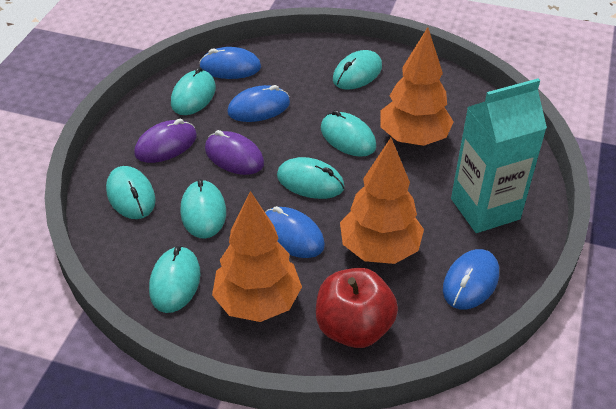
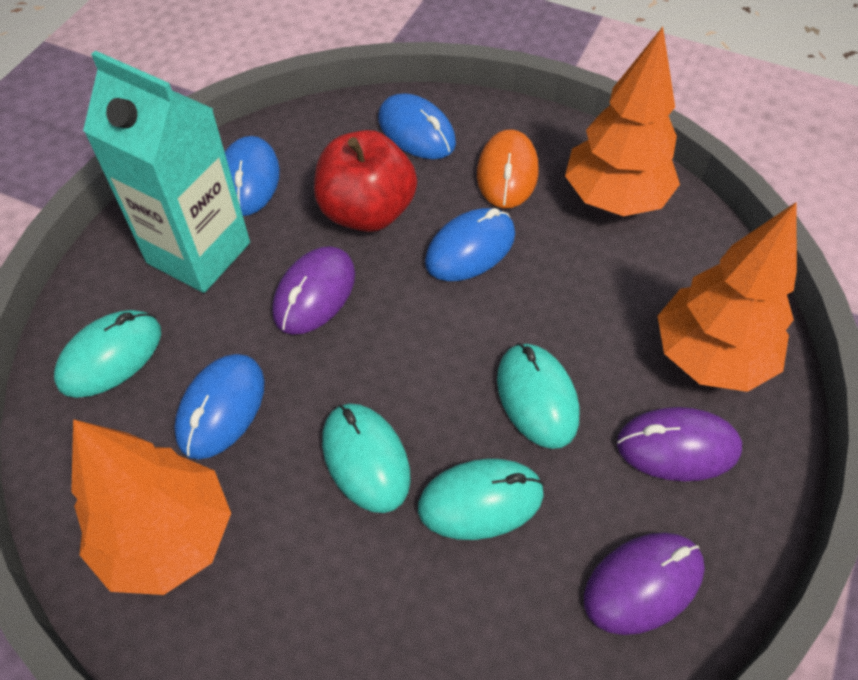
orange mouse: 0 -> 1
purple mouse: 2 -> 3
turquoise mouse: 7 -> 4

